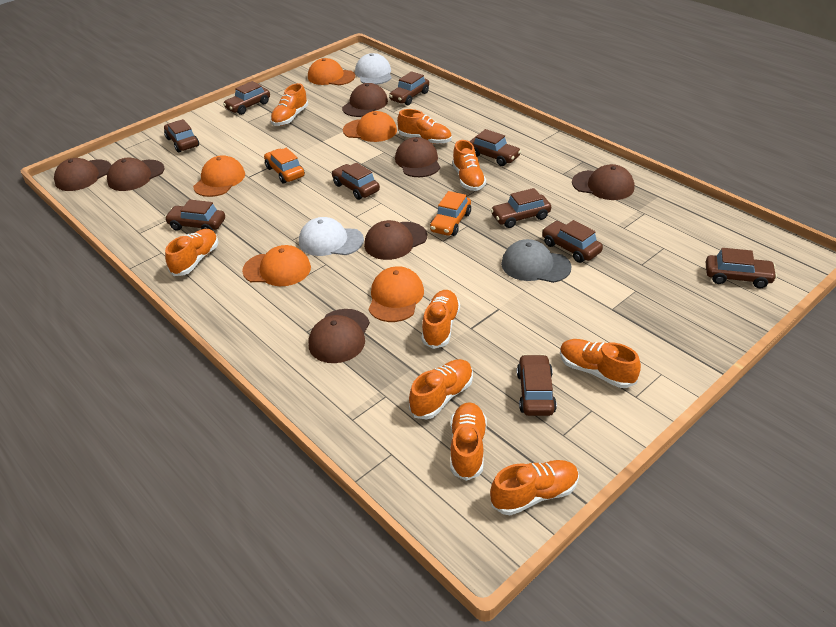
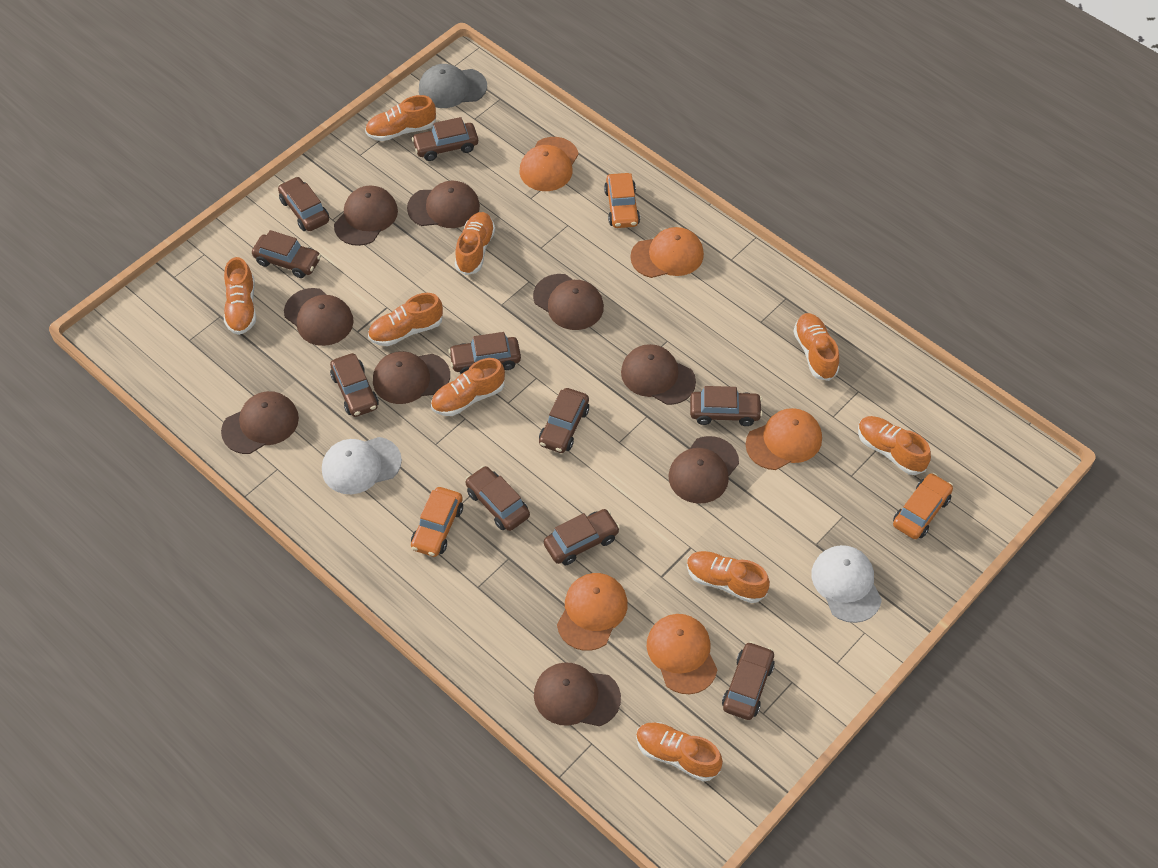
brown cap: 7 -> 9
orange car: 2 -> 3

